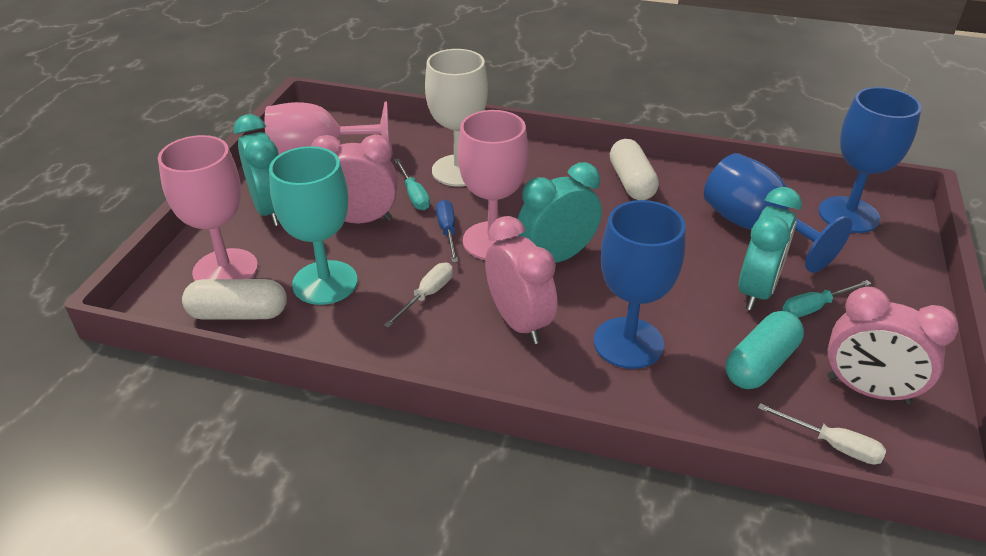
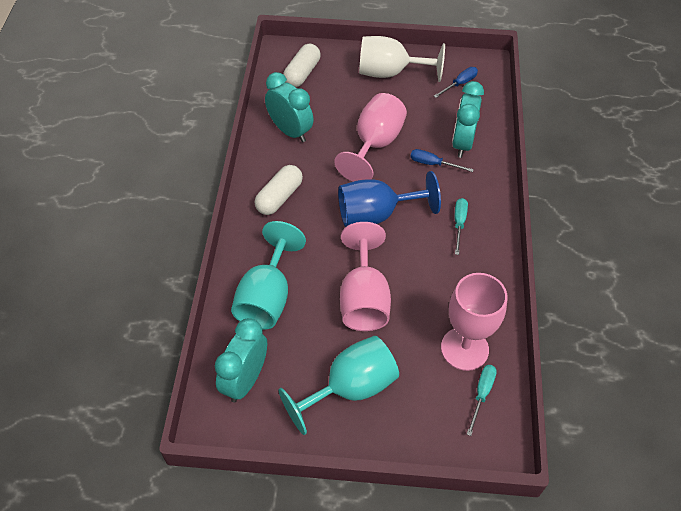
blue goblet: 3 -> 1
blue screwdriver: 1 -> 2
pink clock: 3 -> 0
turquoise capsule: 1 -> 0
turquoise goblet: 1 -> 2
white screwdriver: 2 -> 0

